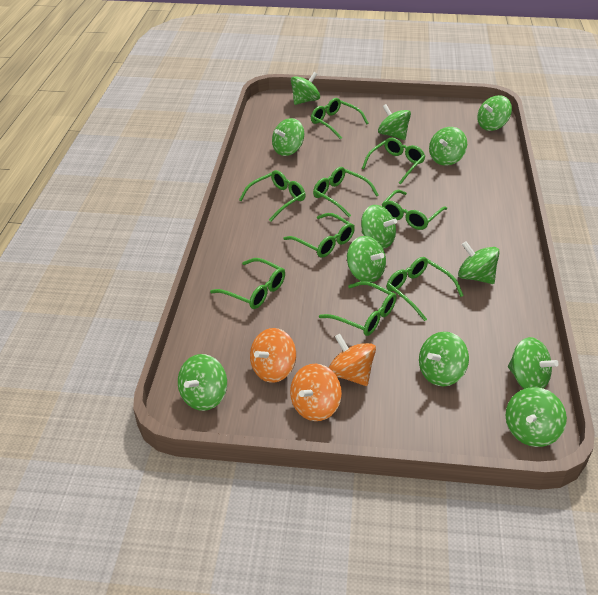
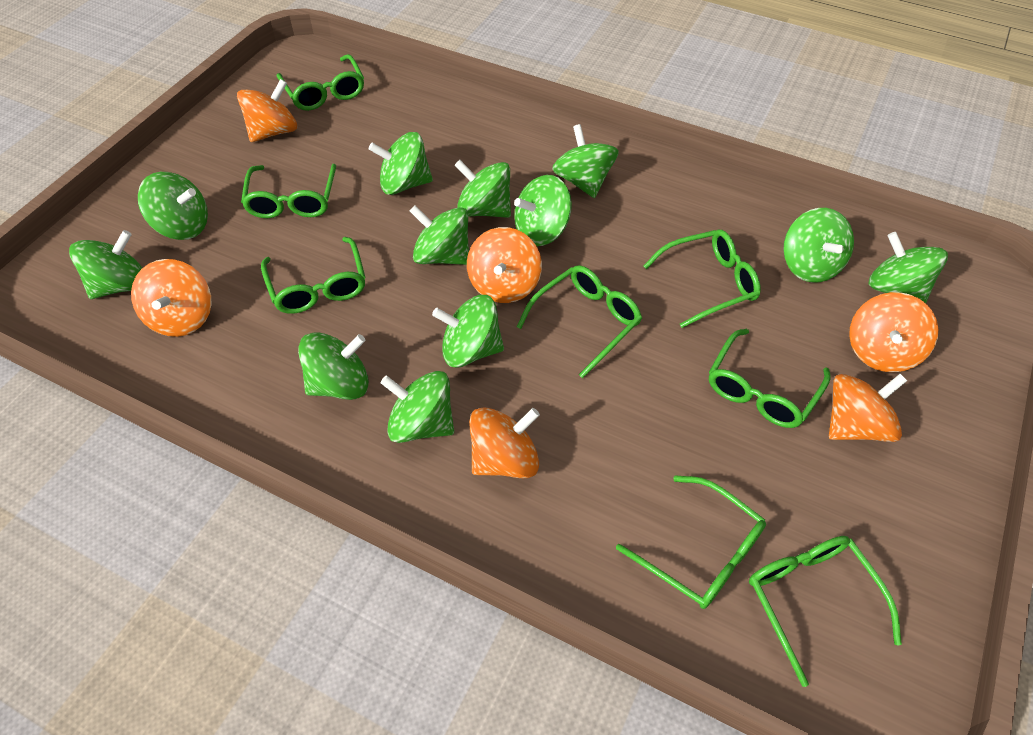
green glasses: 9 -> 8
orange spinning top: 3 -> 6

